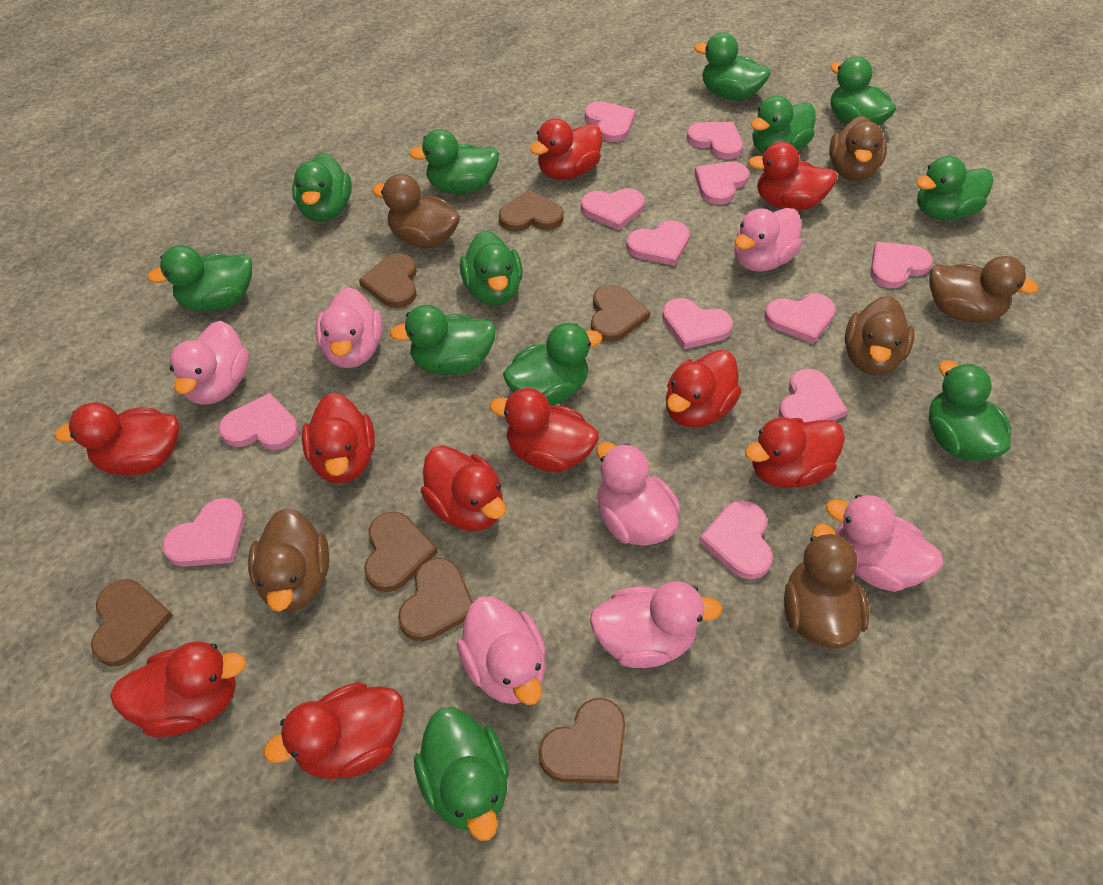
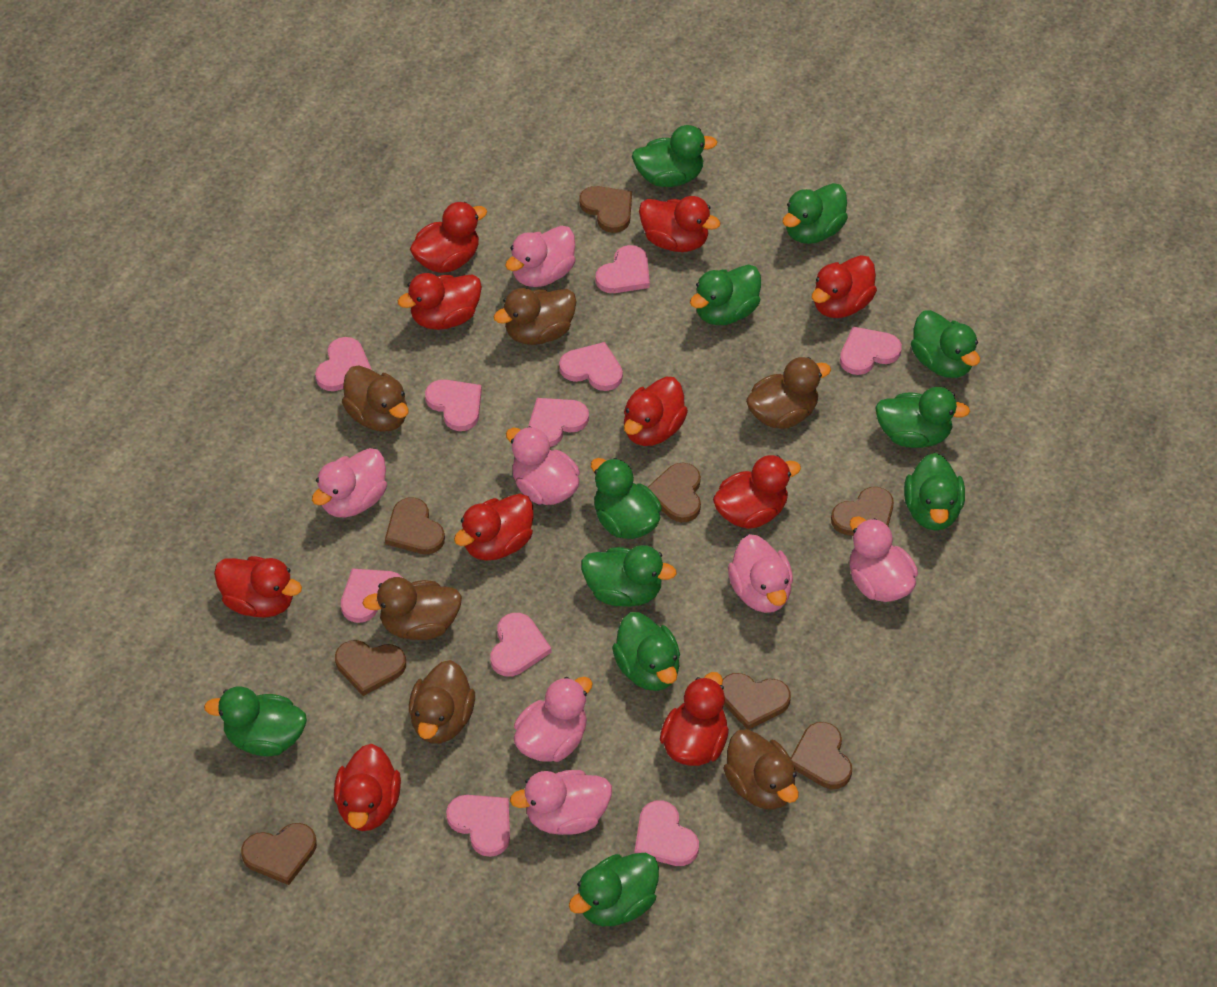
brown heart: 7 -> 8
green duck: 12 -> 11
pink heart: 12 -> 10

